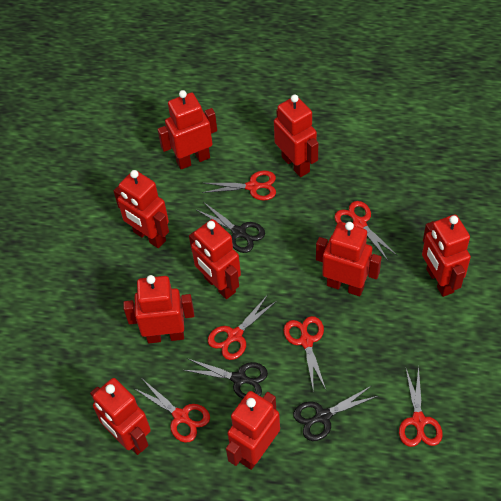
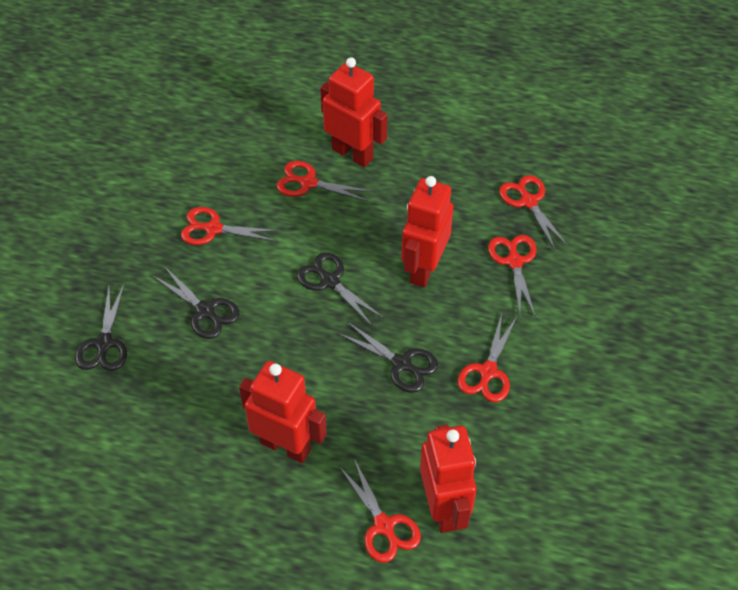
black scissors: 3 -> 4
red robot: 9 -> 4

